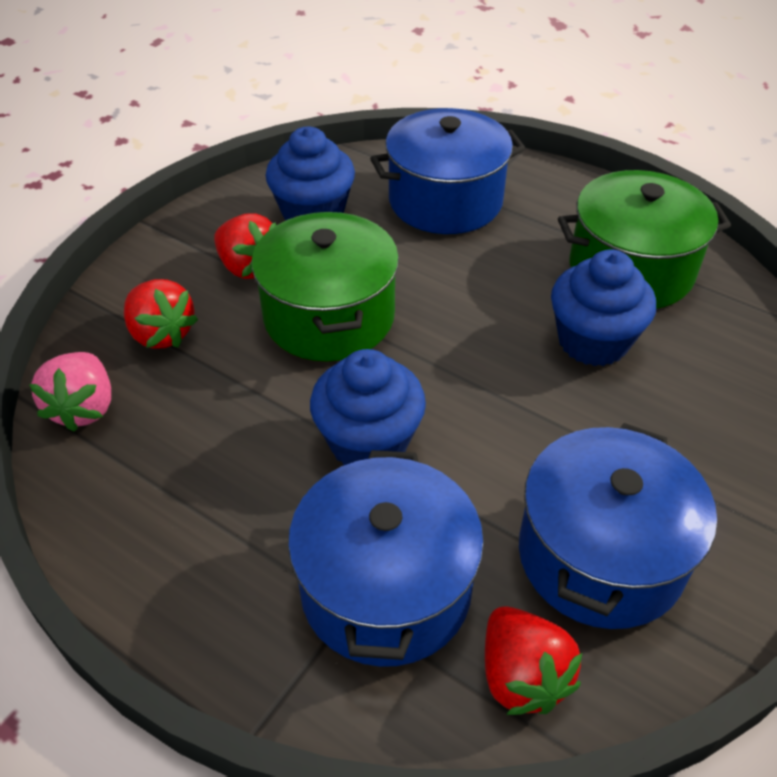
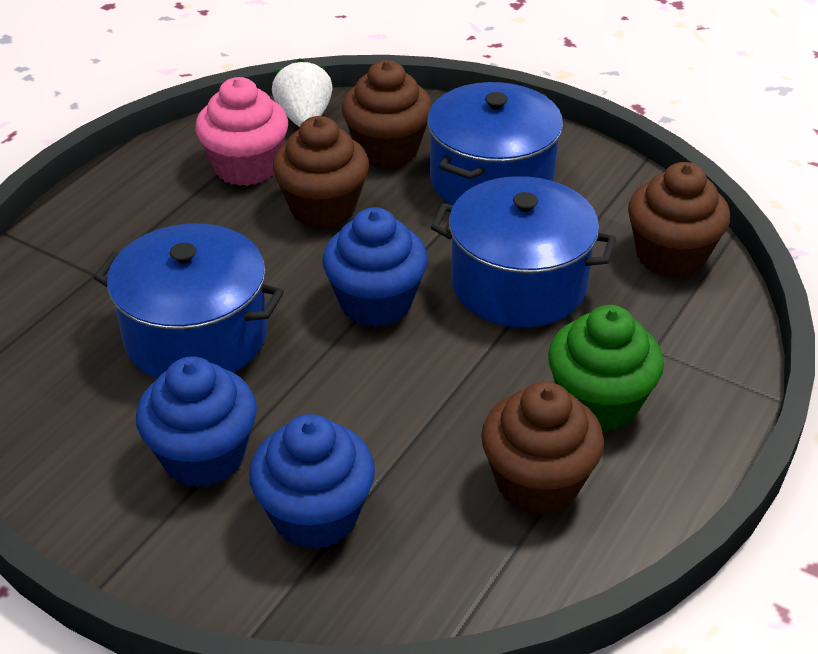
brown cupcake: 0 -> 4
green cupcake: 0 -> 1
green pot: 2 -> 0
pink cupcake: 0 -> 1
pink strawberry: 1 -> 0
red strawberry: 3 -> 0
white strawberry: 0 -> 1

